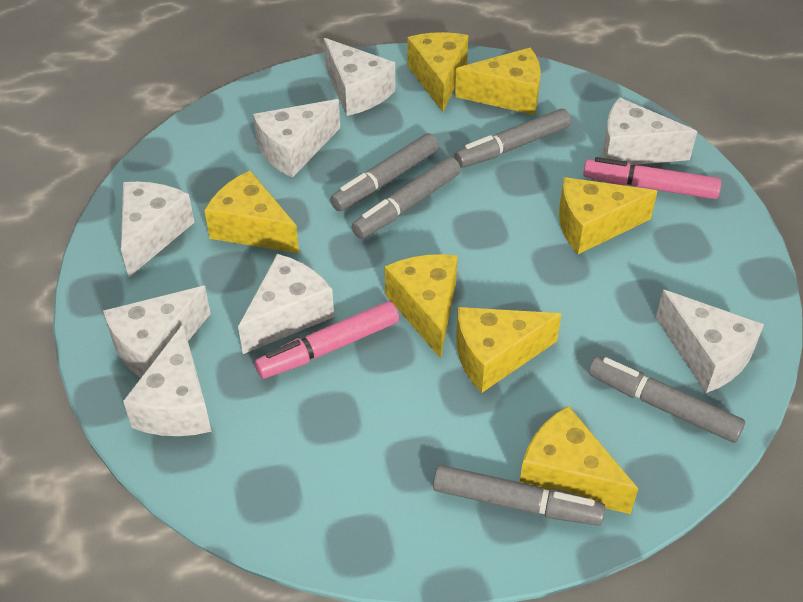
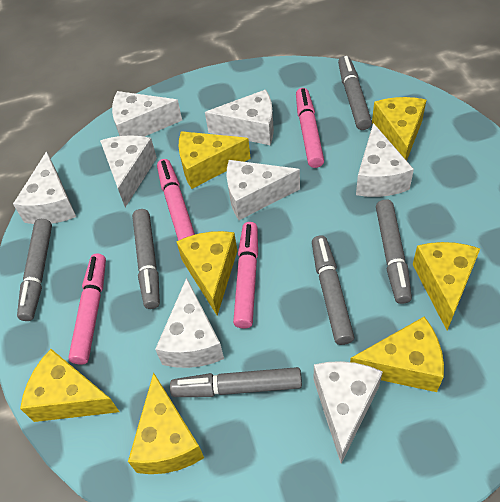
grey marker: 5 -> 6
pink marker: 2 -> 4

